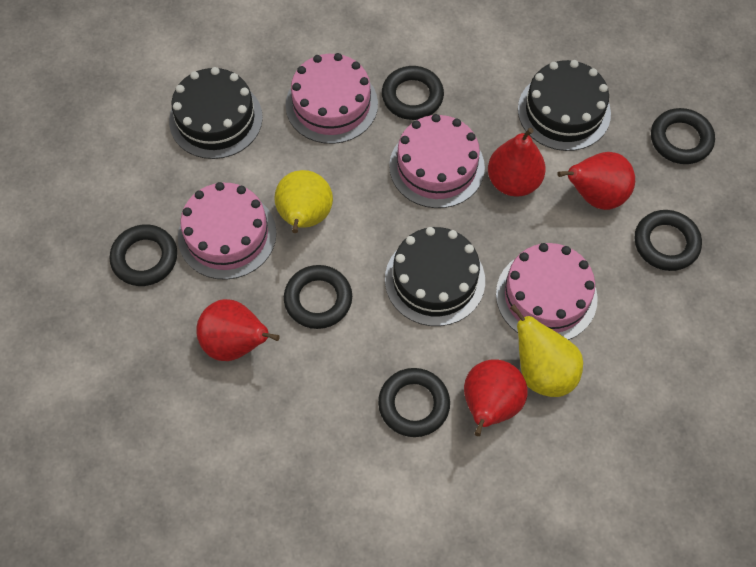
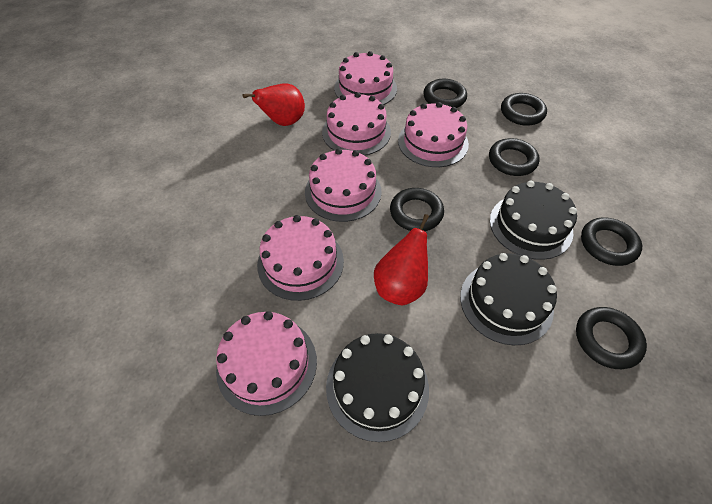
pink cake: 4 -> 6
red pear: 4 -> 2
yellow pear: 2 -> 0

